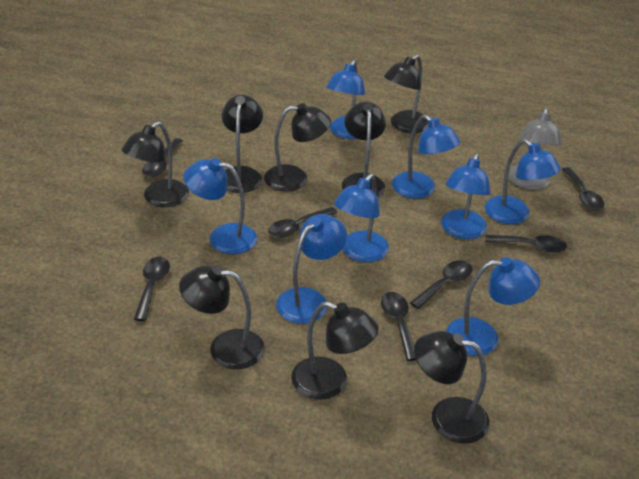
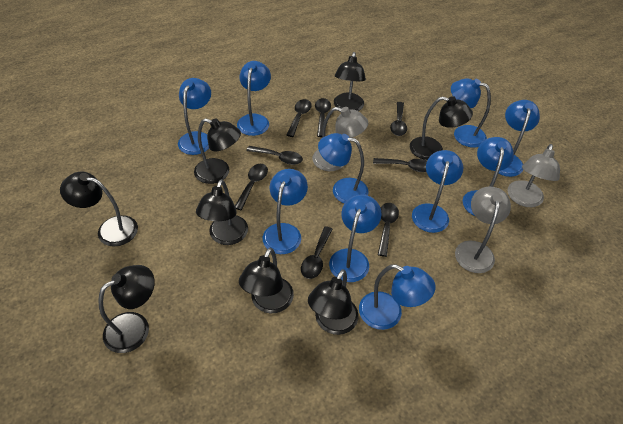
black spoon: 7 -> 8
blue lamp: 8 -> 10
grey lamp: 1 -> 3

